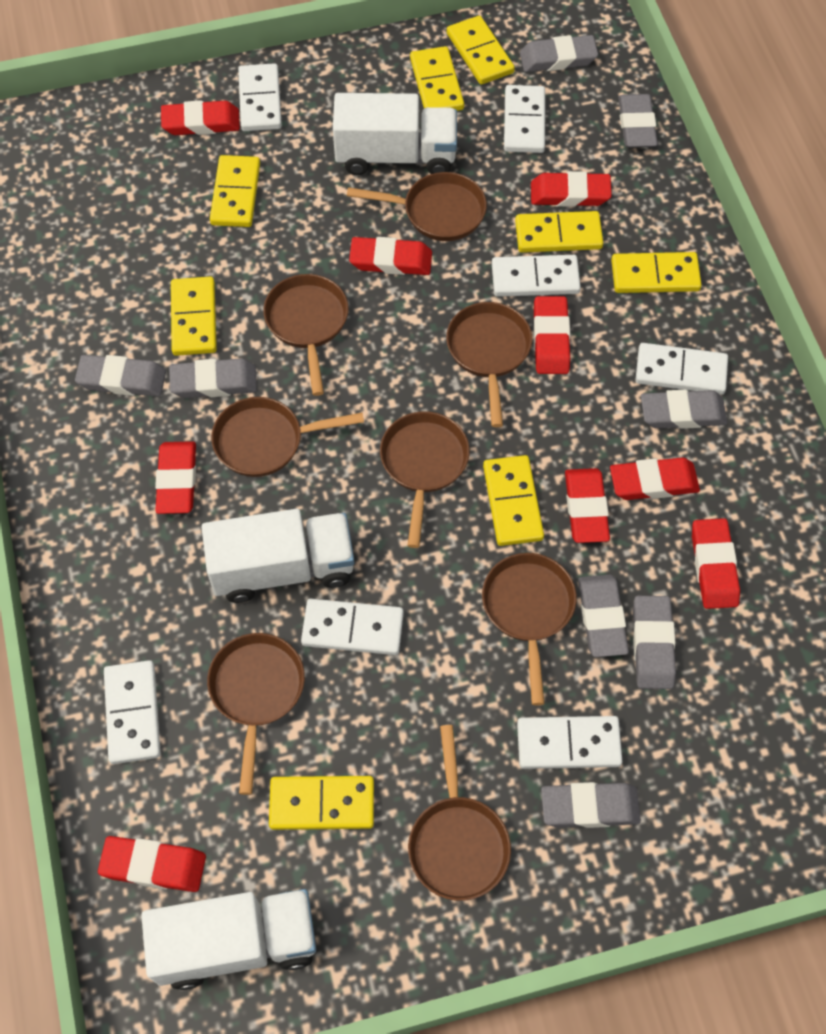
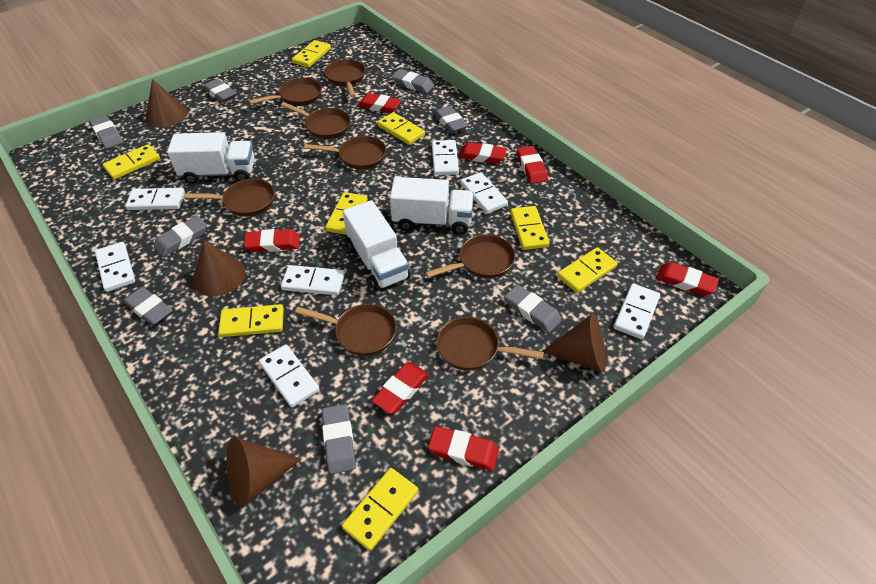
brown cone: 0 -> 4
red eraser: 9 -> 7

